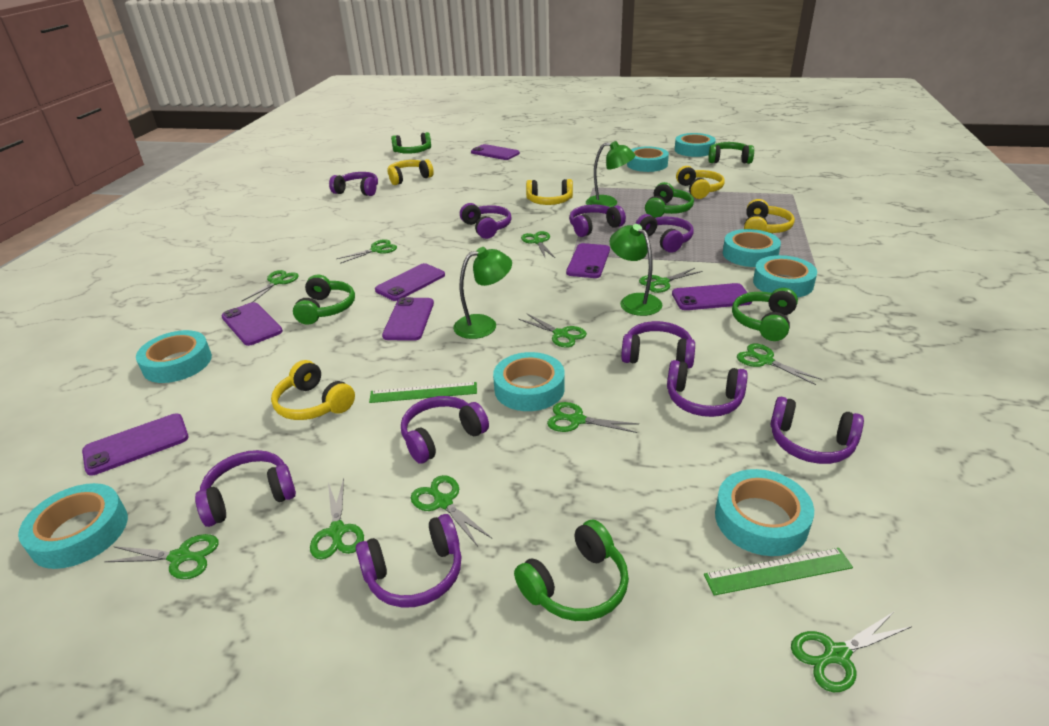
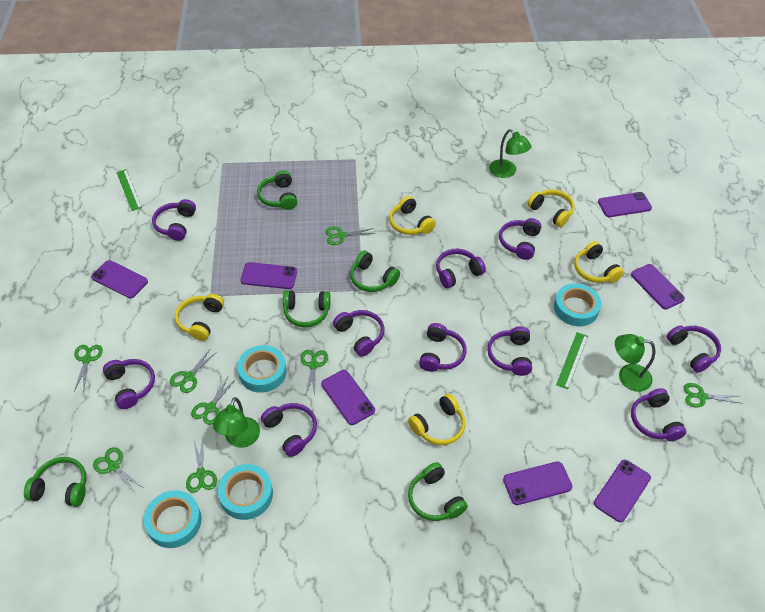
green headphones: 6 -> 5
green scissors: 11 -> 8
turquoise tape: 8 -> 4

